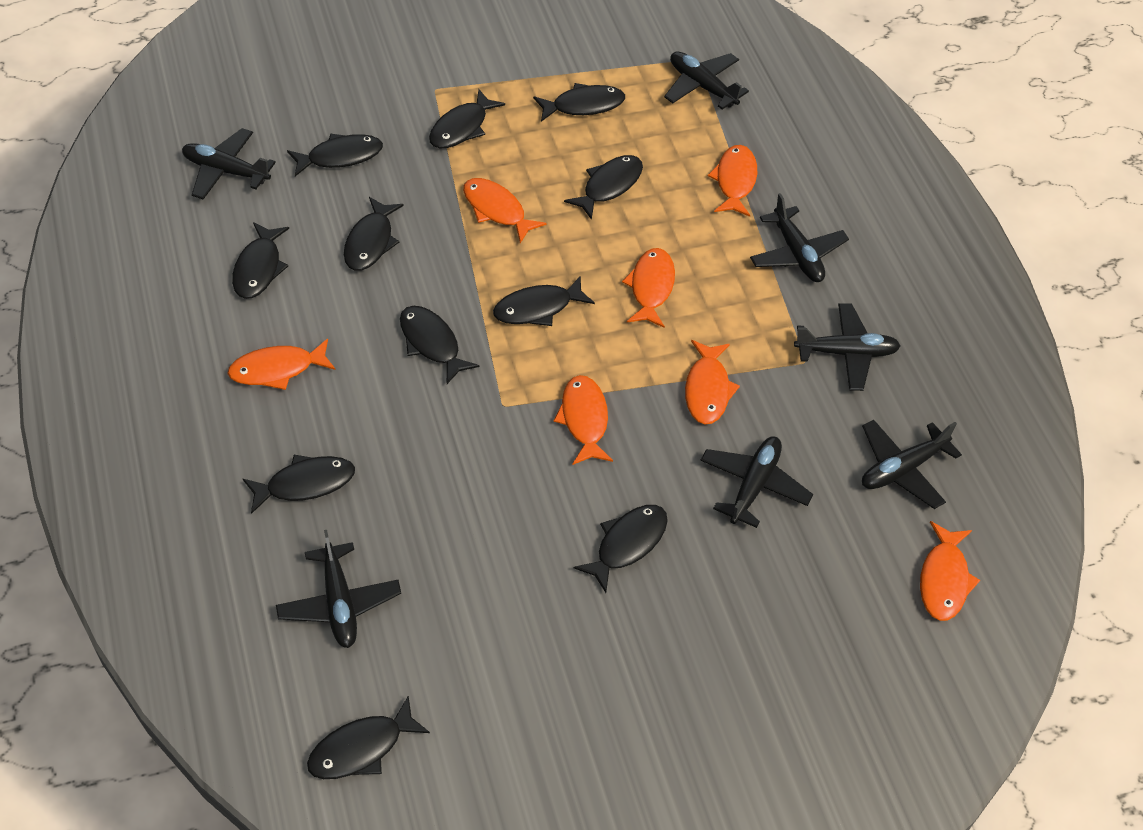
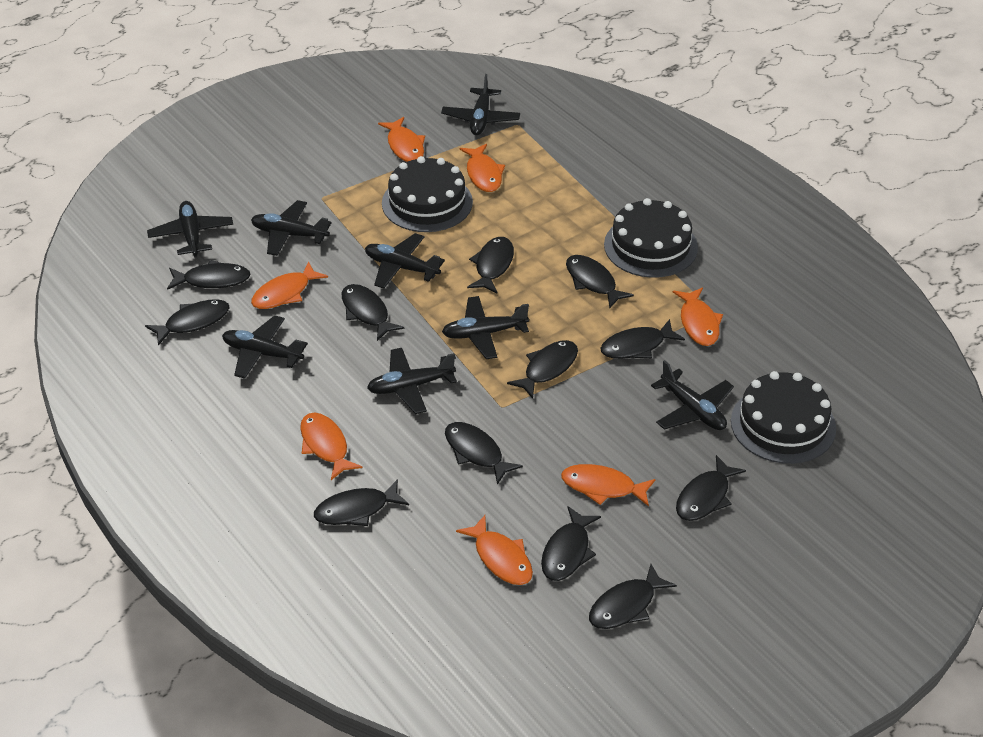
black cake: 0 -> 3
black fish: 11 -> 12
black plane: 7 -> 8

